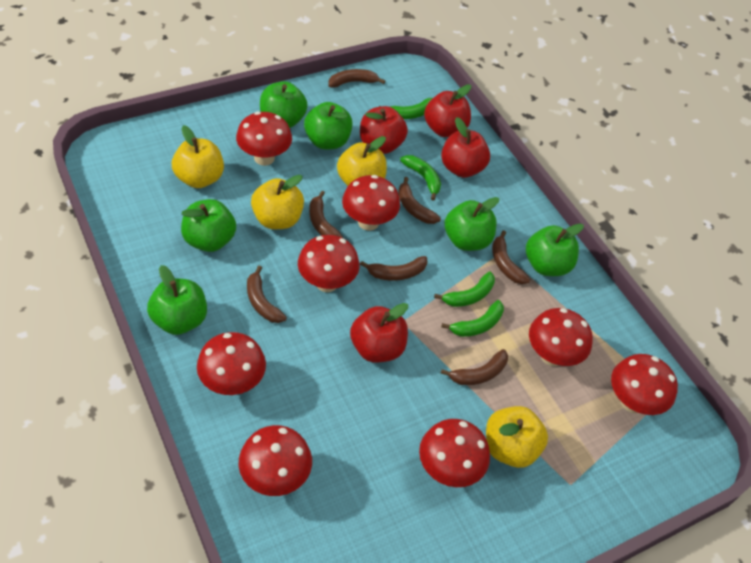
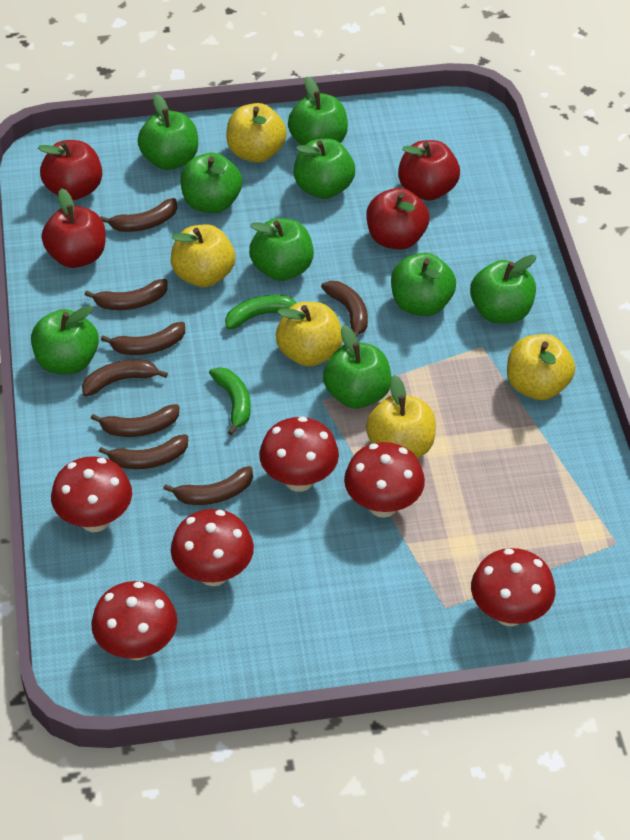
brown banana: 7 -> 8
green apple: 6 -> 9
green banana: 4 -> 2
red mushroom: 8 -> 6
yellow apple: 4 -> 5

